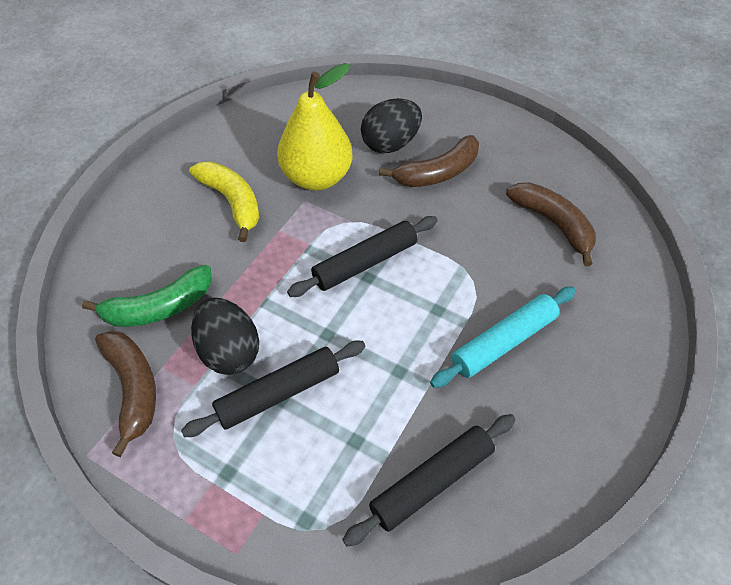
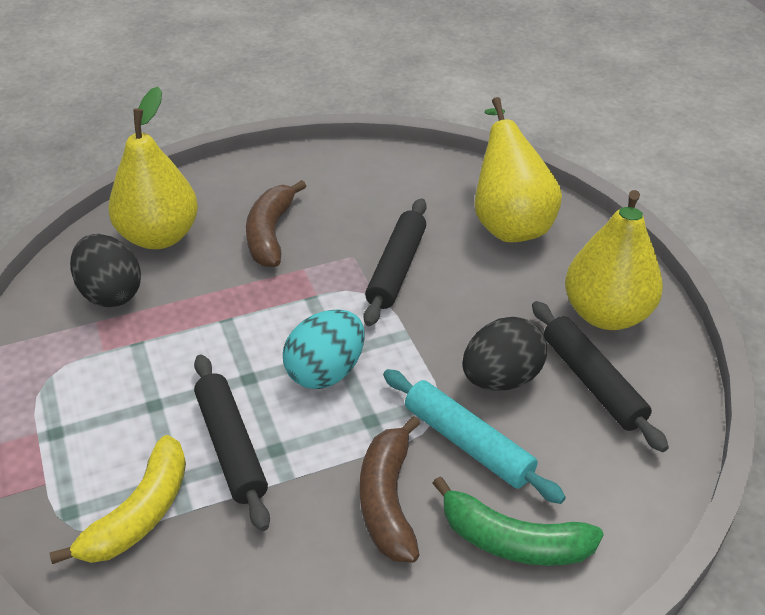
brown banana: 3 -> 2
turquoise egg: 0 -> 1
yellow pear: 1 -> 3

